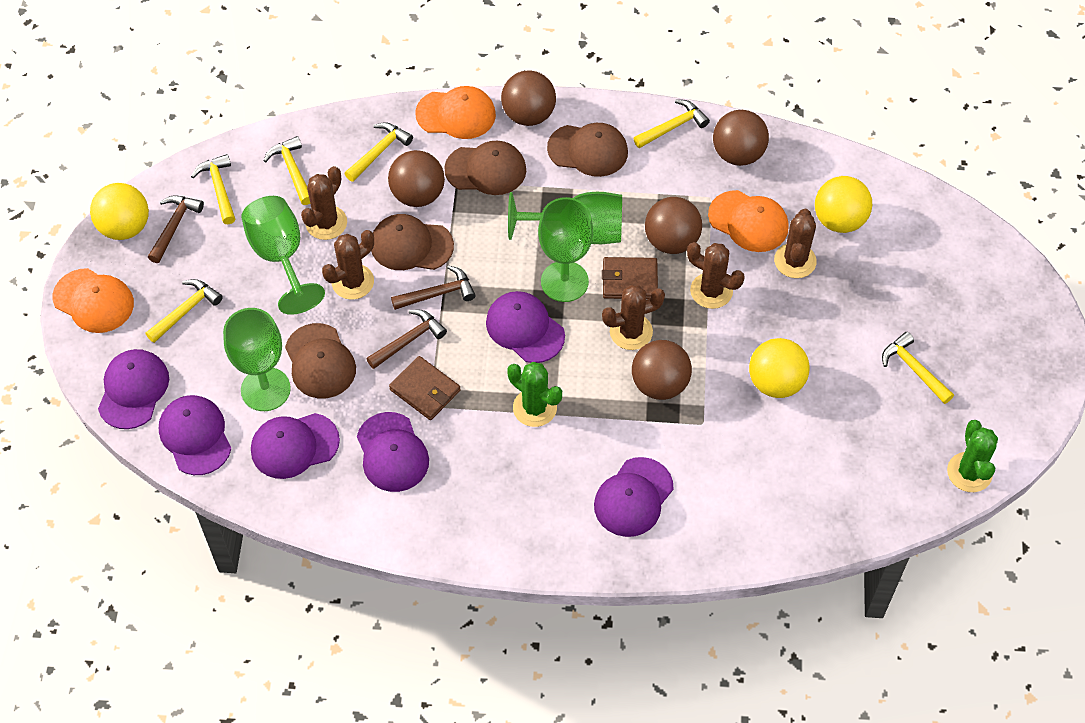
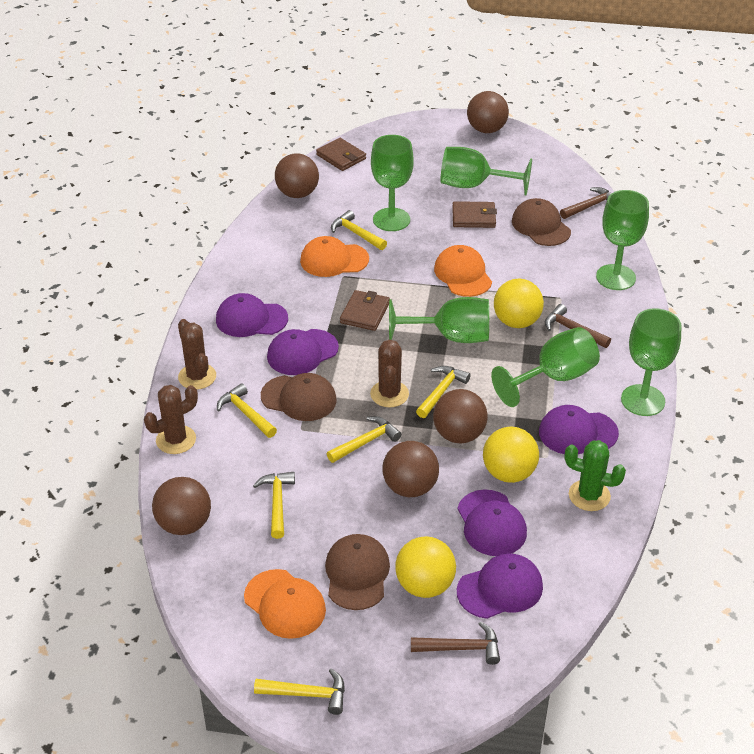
brown cactus: 5 -> 3
brown cap: 4 -> 3
brown wallet: 2 -> 3
green cactus: 2 -> 1
green goblet: 4 -> 6
purple cap: 6 -> 5

